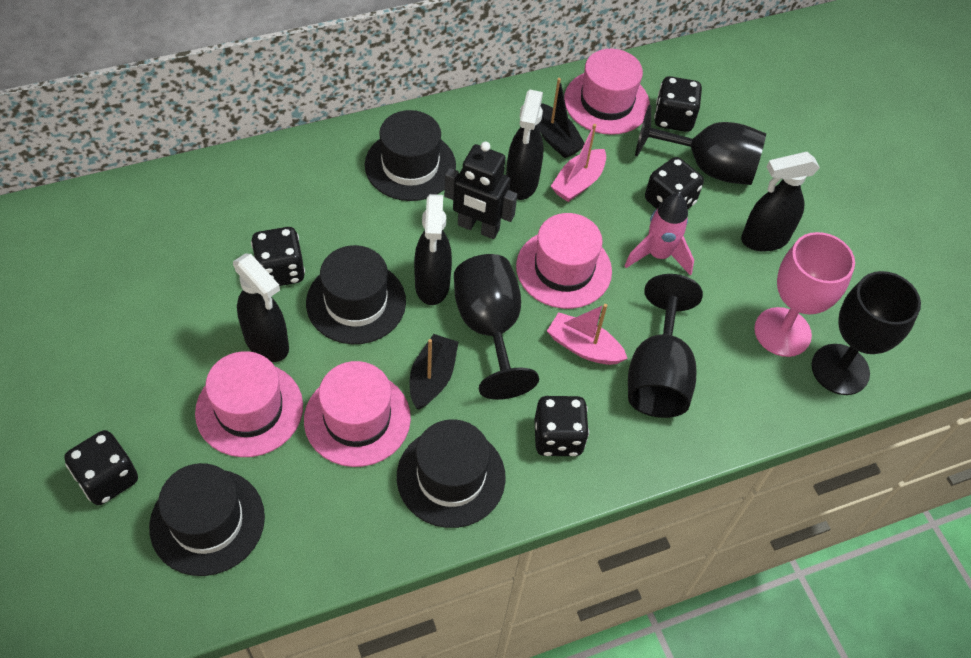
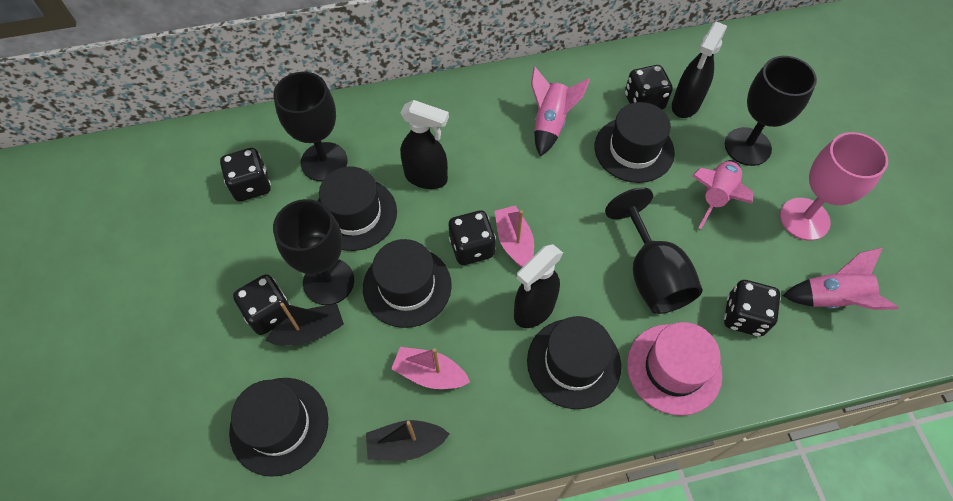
black hat: 4 -> 5
black robot: 1 -> 0
black spray bottle: 4 -> 3
pink hat: 4 -> 1
pink rocket: 1 -> 3

